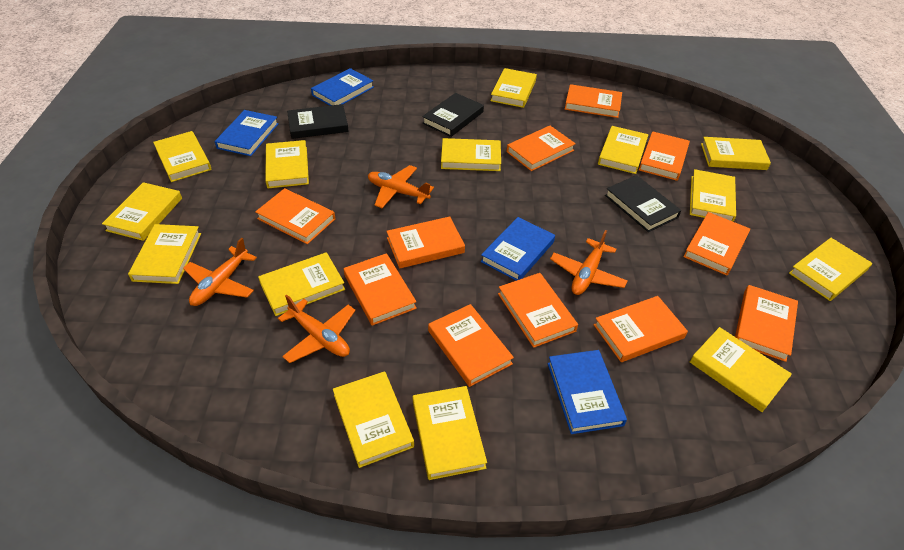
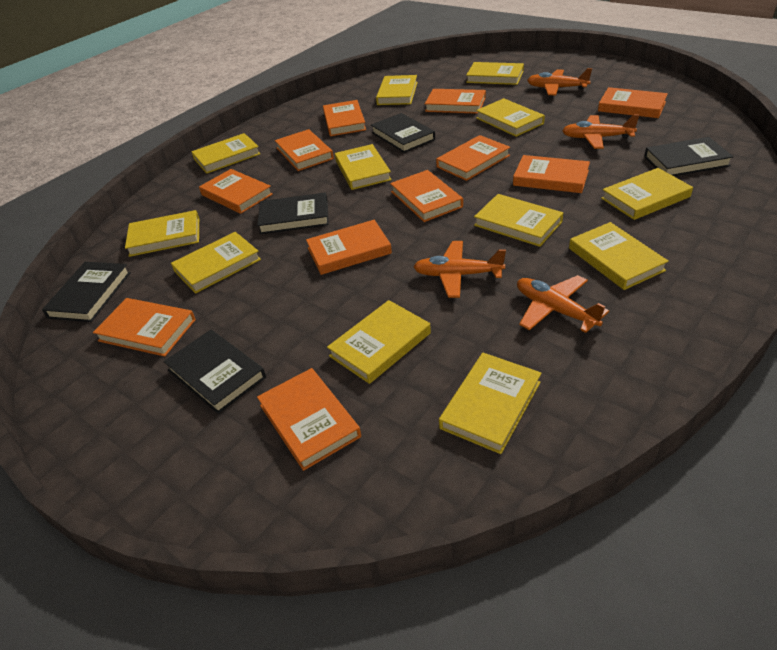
black book: 3 -> 5
blue book: 4 -> 0
yellow book: 14 -> 12

